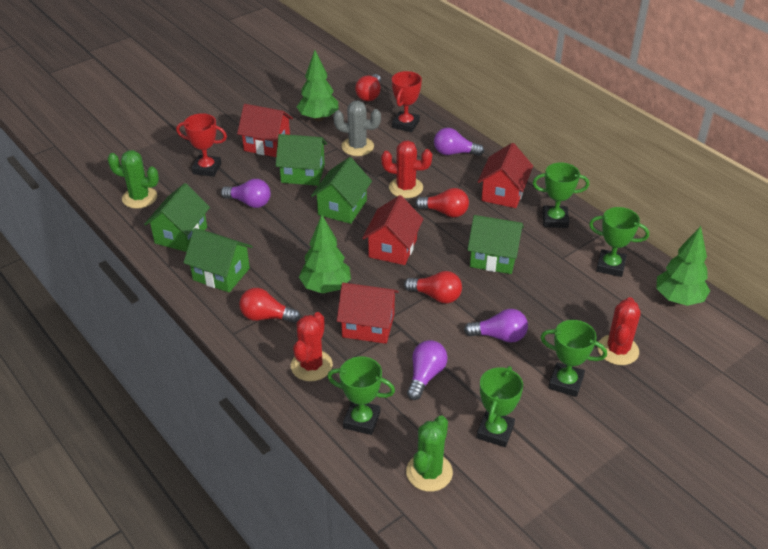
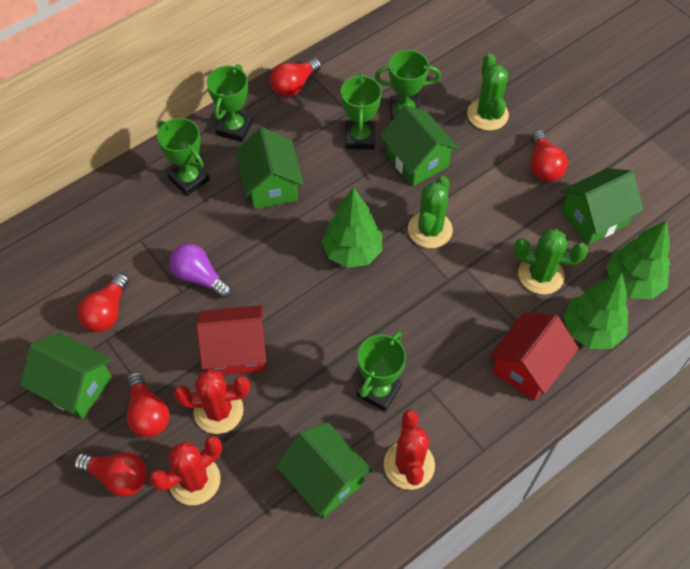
green cactus: 2 -> 3
grey cactus: 1 -> 0
purple light bulb: 4 -> 1
red house: 4 -> 2
red light bulb: 4 -> 5
red trophy: 2 -> 0

